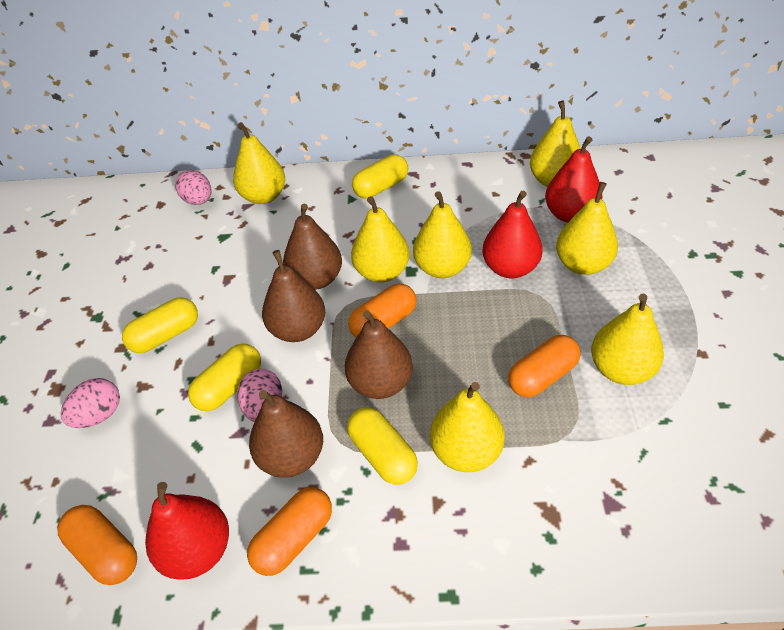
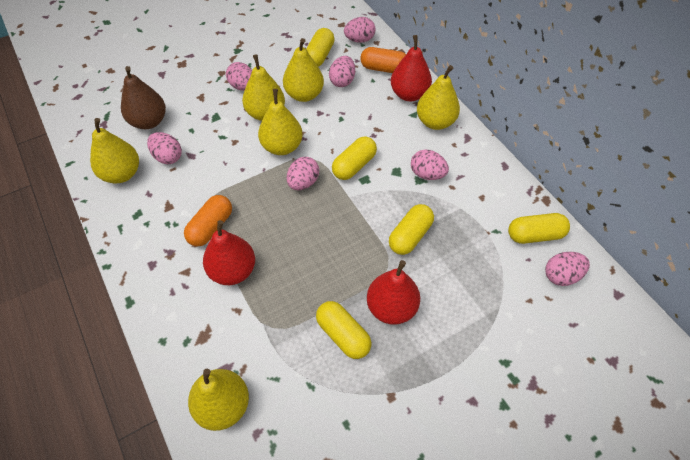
brown pear: 4 -> 1
orange capsule: 4 -> 2
pink egg: 3 -> 7
yellow capsule: 4 -> 5
yellow pear: 7 -> 6

